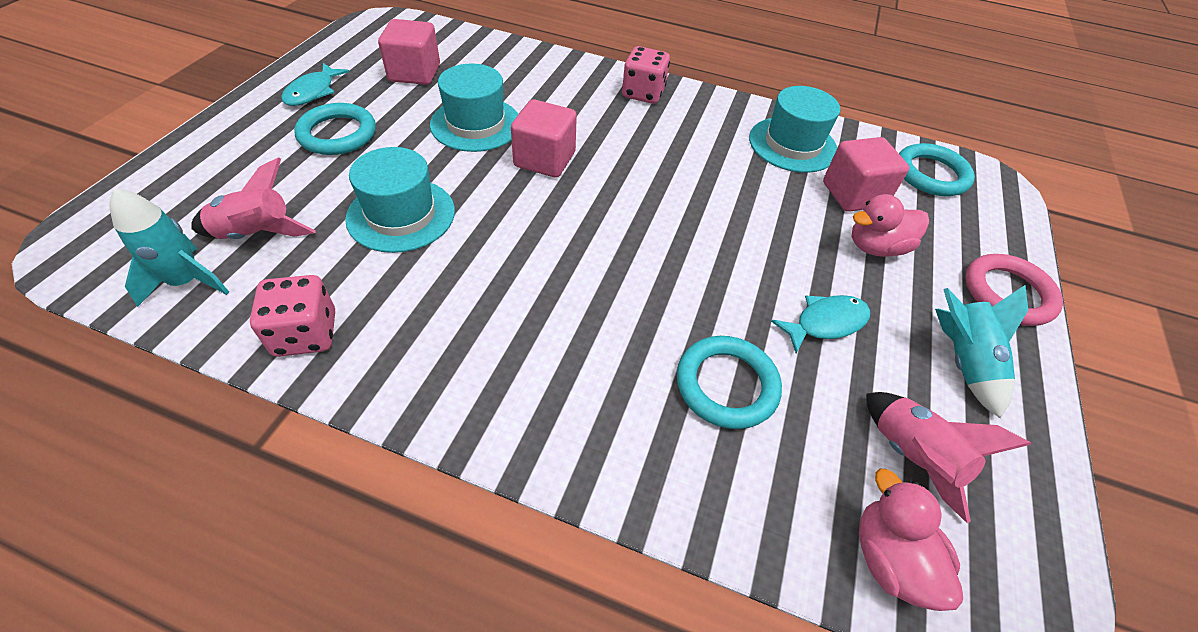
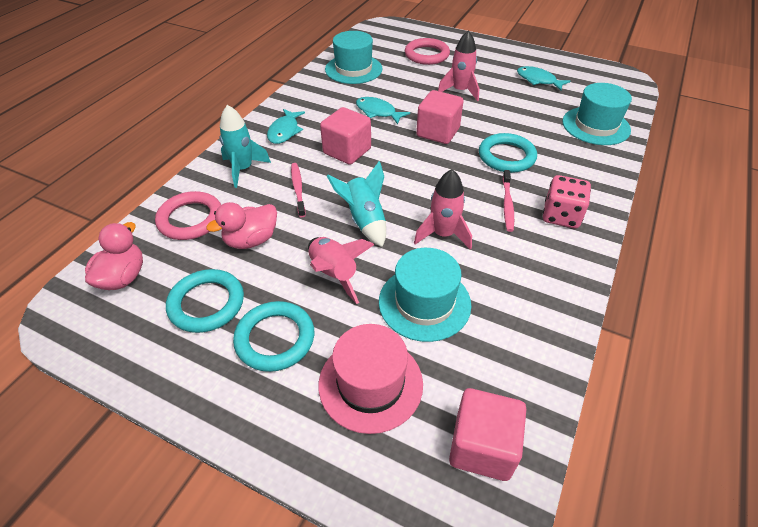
pink dice: 2 -> 1
pink hat: 0 -> 1
pink ring: 1 -> 2
pink rocket: 2 -> 3
pink toothbrush: 0 -> 2
turquoise fish: 2 -> 3

